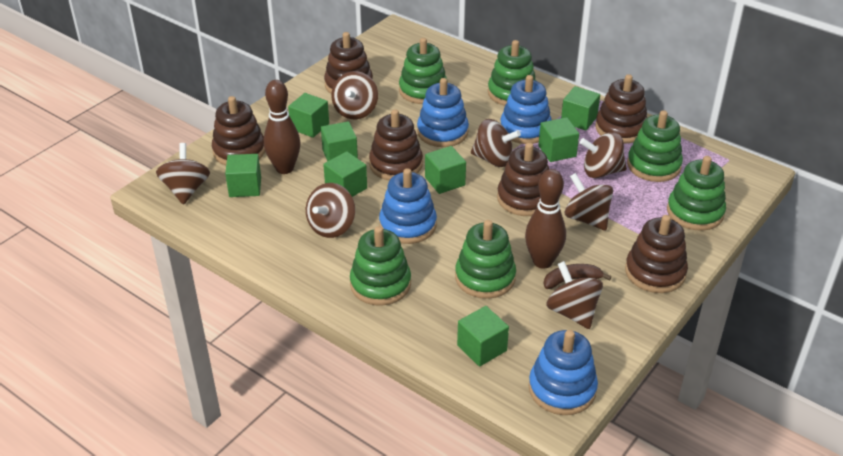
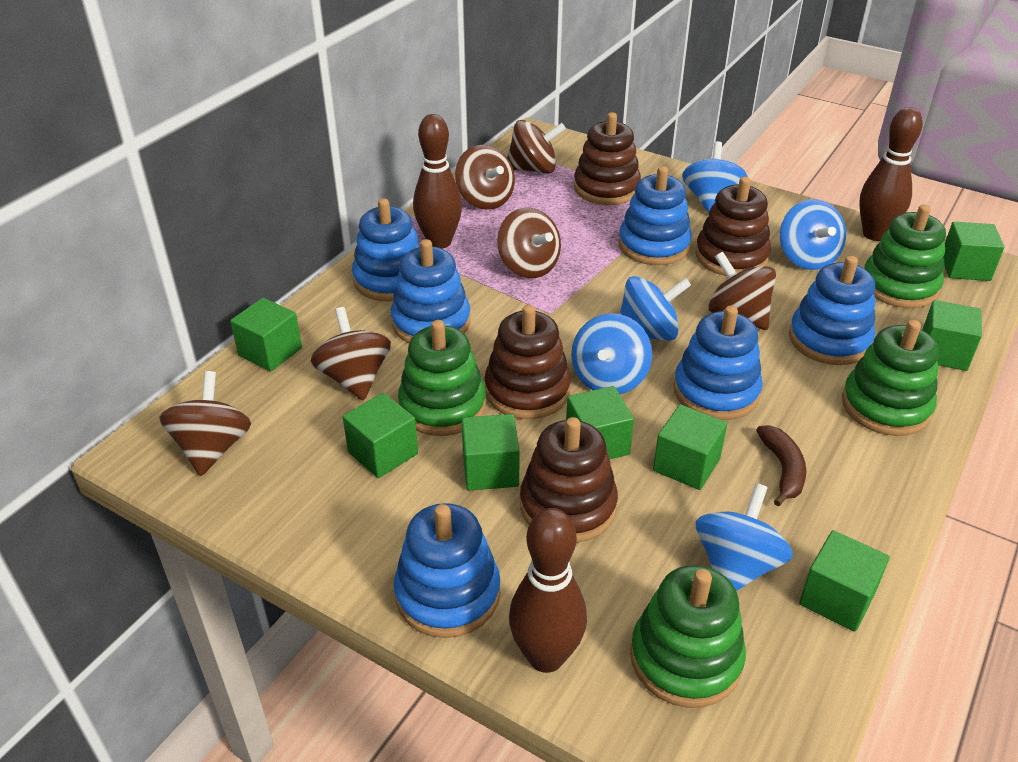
blue spinning top: 0 -> 5
blue stacking toy: 4 -> 6
brown bowling pin: 2 -> 3
brown spinning top: 7 -> 6
brown stacking toy: 6 -> 4
green stacking toy: 6 -> 4

